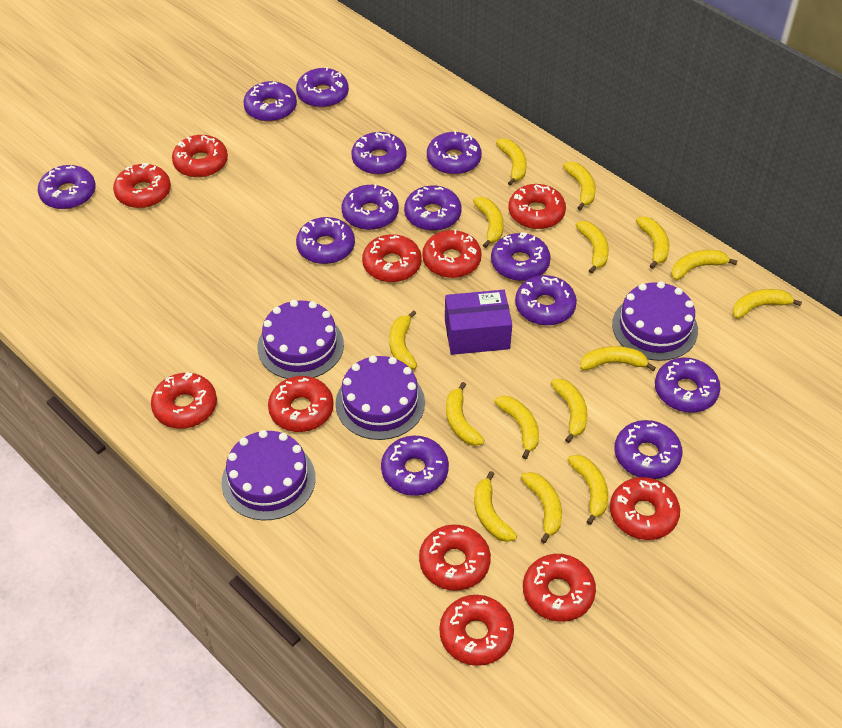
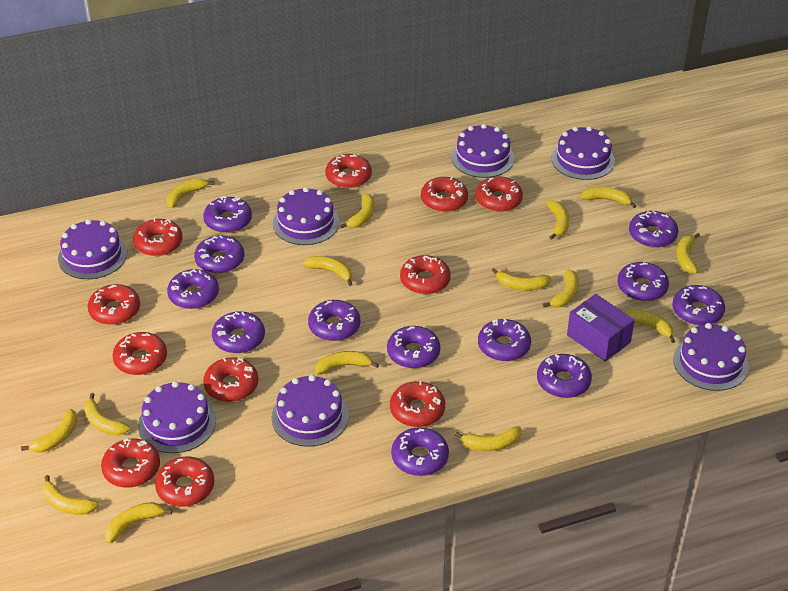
purple cake: 4 -> 7
purple donut: 13 -> 12

